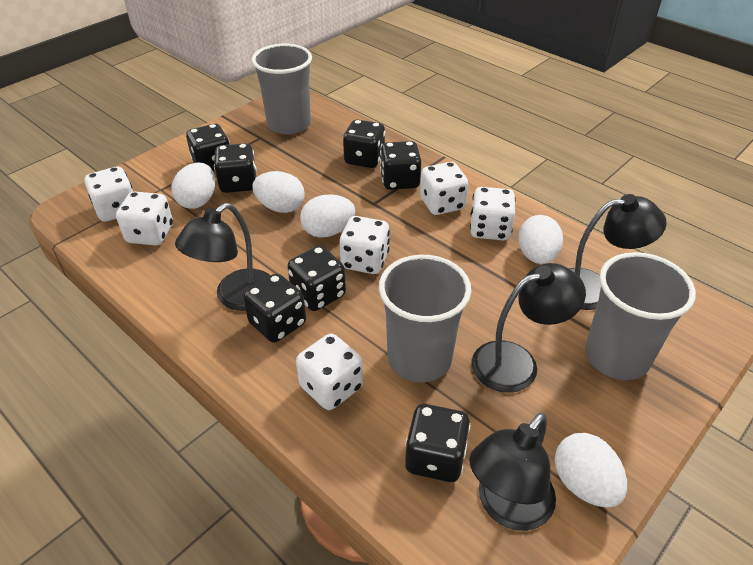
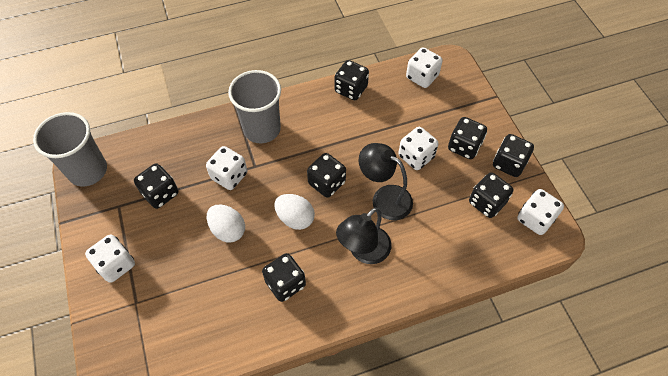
black lamp: 4 -> 2
grey cup: 3 -> 2
white dice: 6 -> 5
white egg: 5 -> 2

